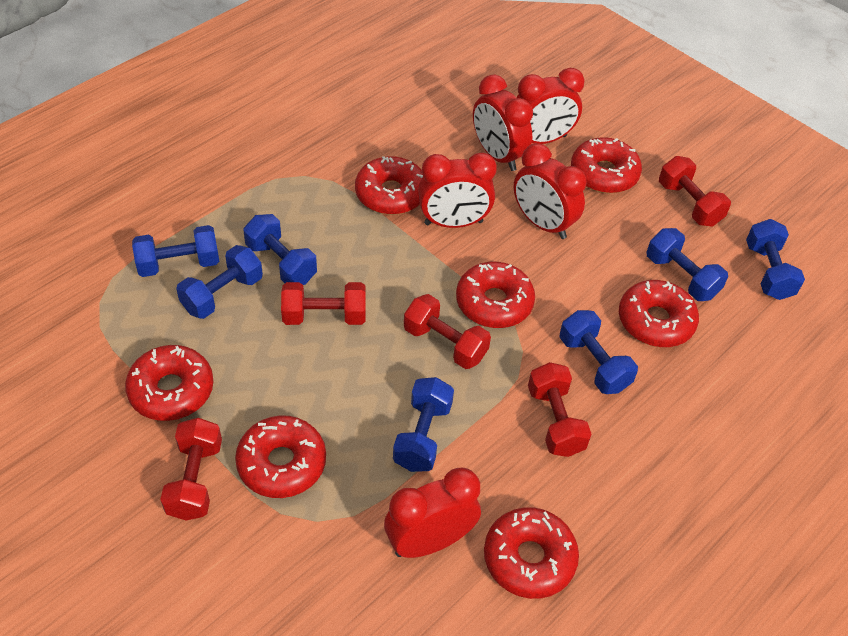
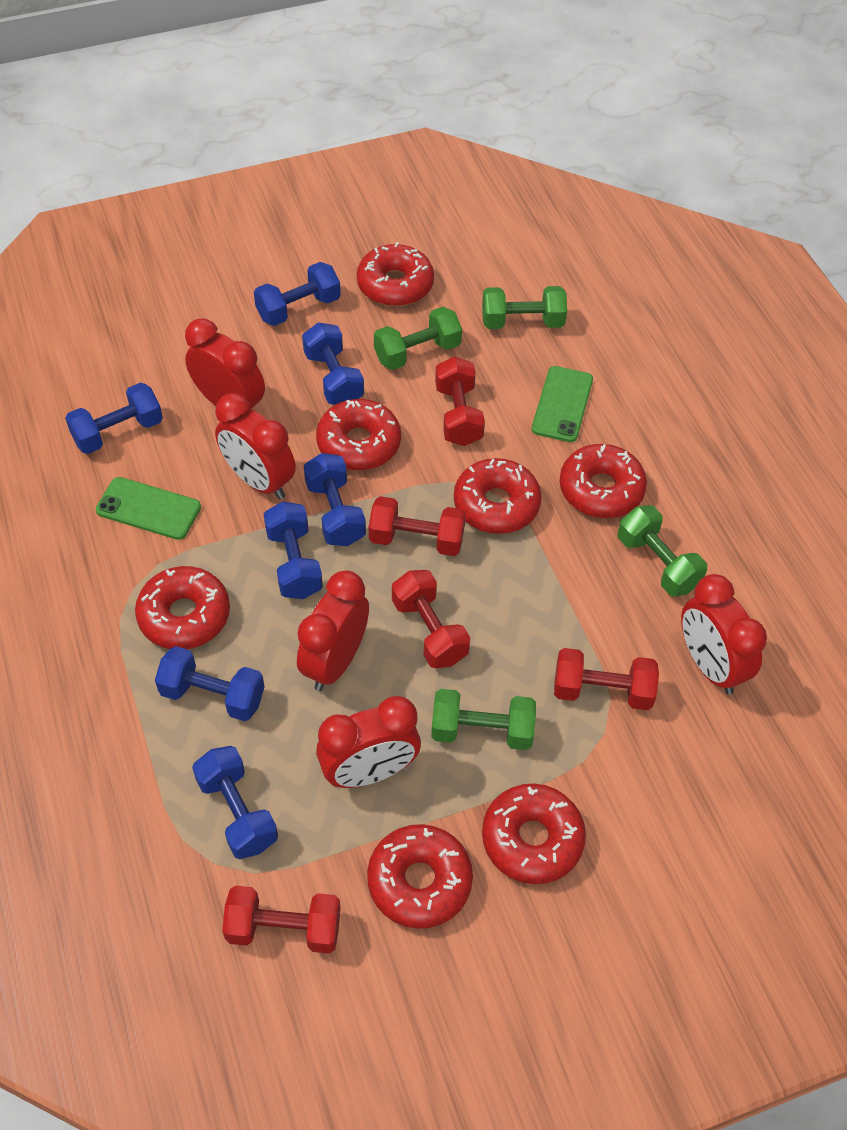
green dumbbell: 0 -> 4
green phone: 0 -> 2

